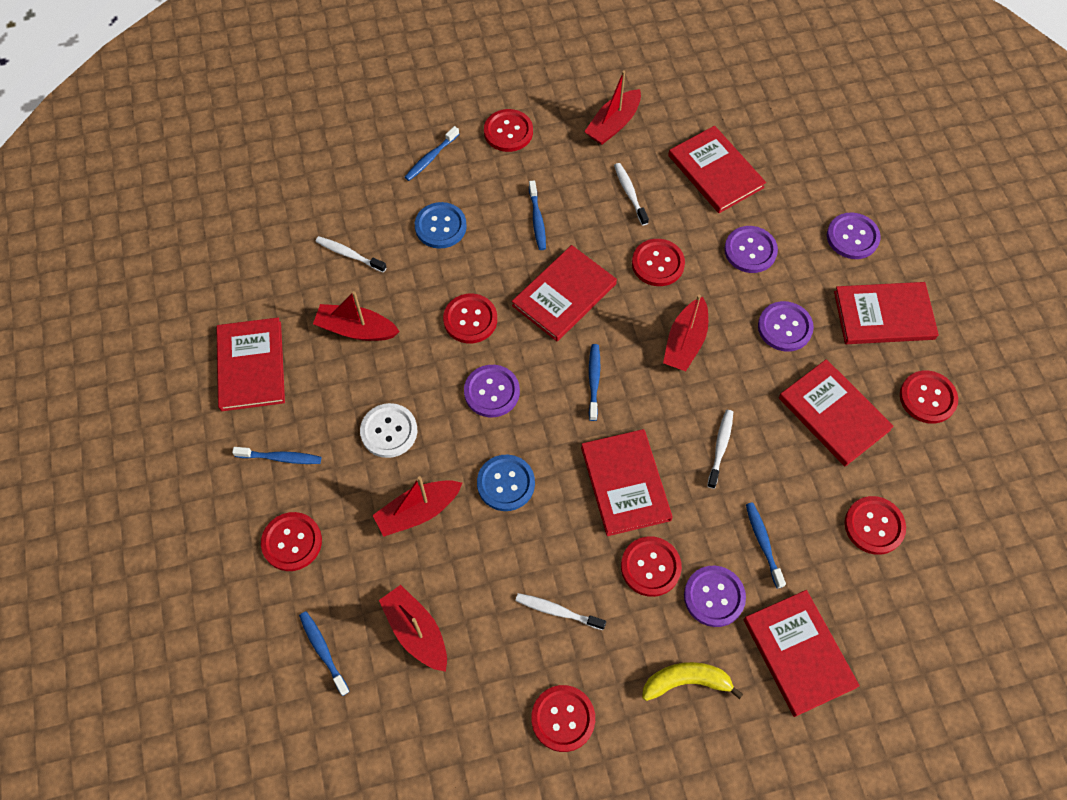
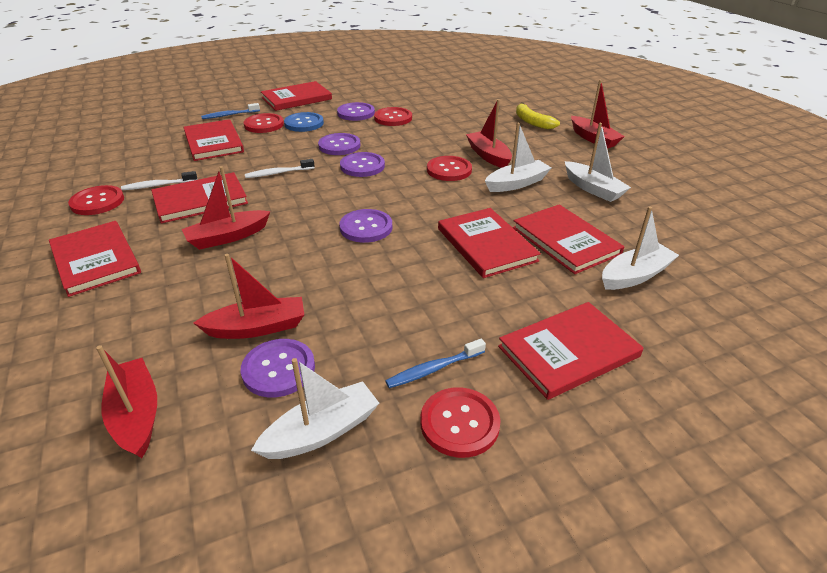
blue button: 2 -> 1
blue toothbrush: 6 -> 2
red button: 8 -> 5
white boat: 0 -> 4
white button: 1 -> 0
white toothbrush: 4 -> 2

